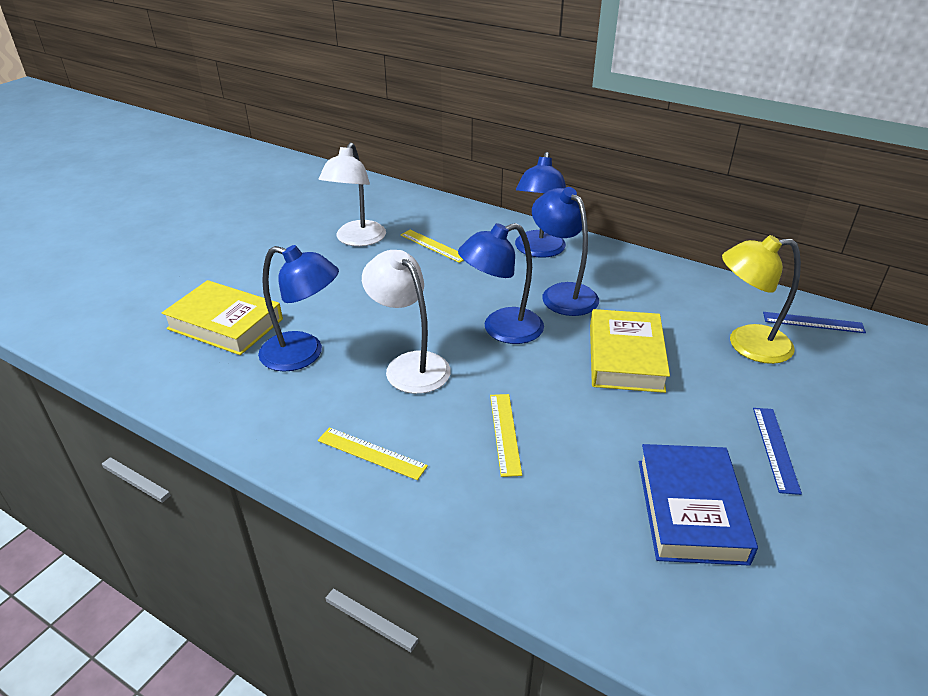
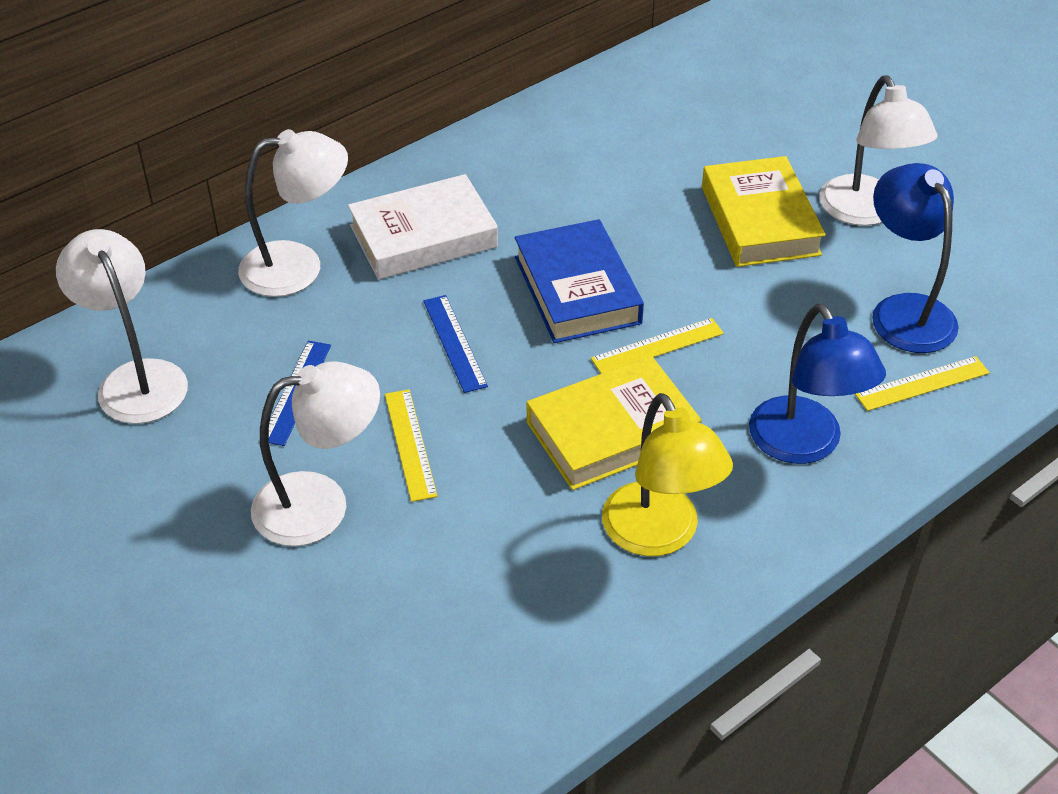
blue lamp: 4 -> 2
white book: 0 -> 1
white lamp: 2 -> 4

